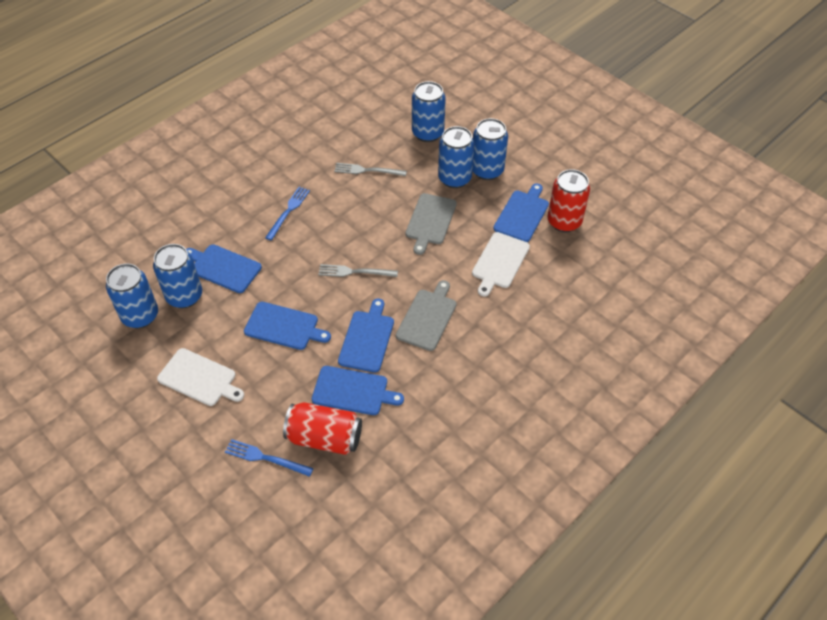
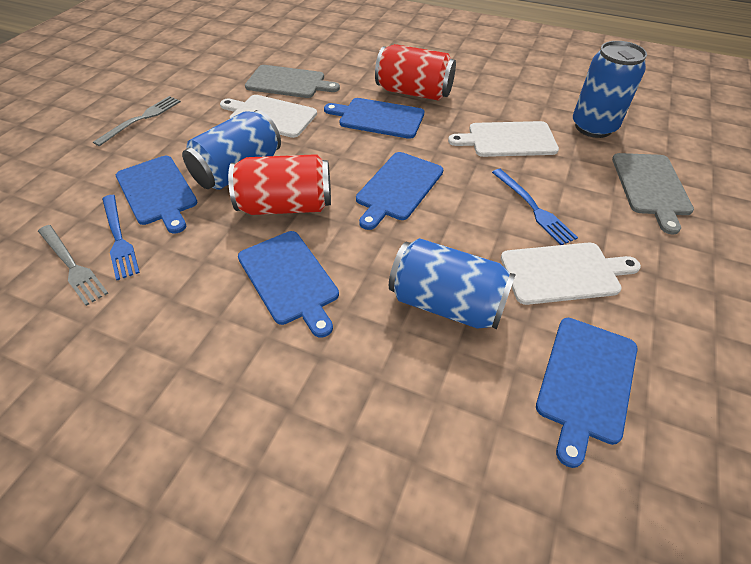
blue can: 5 -> 3
white cutting board: 2 -> 3

